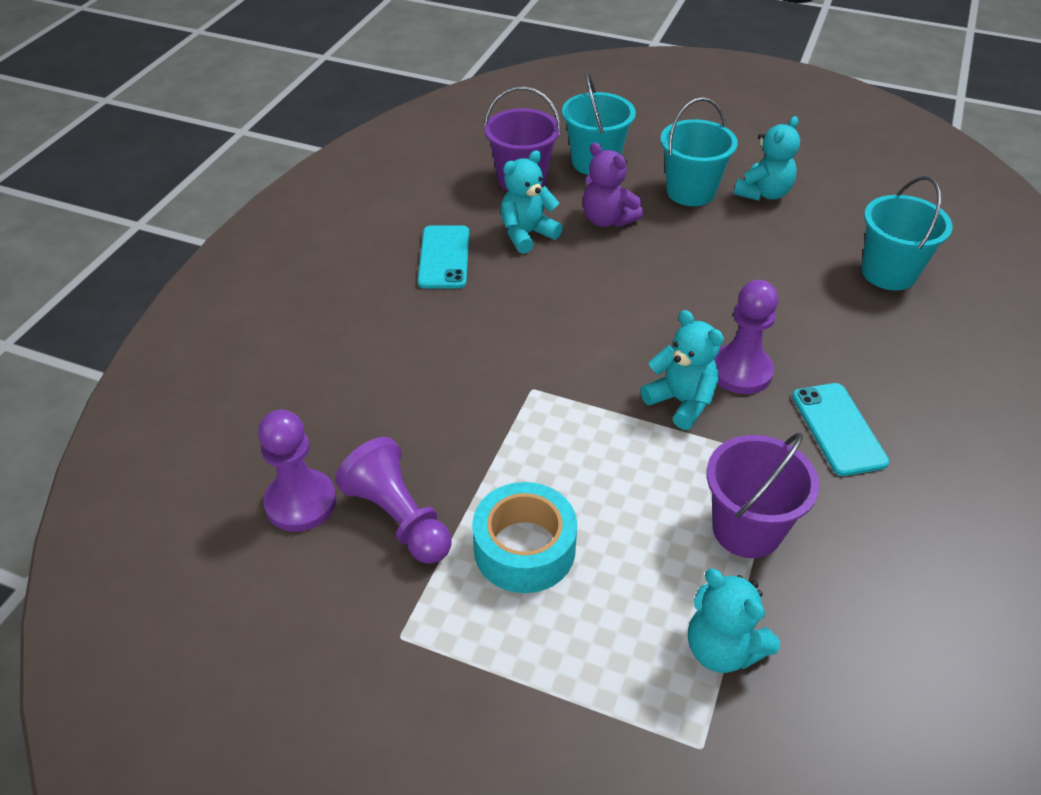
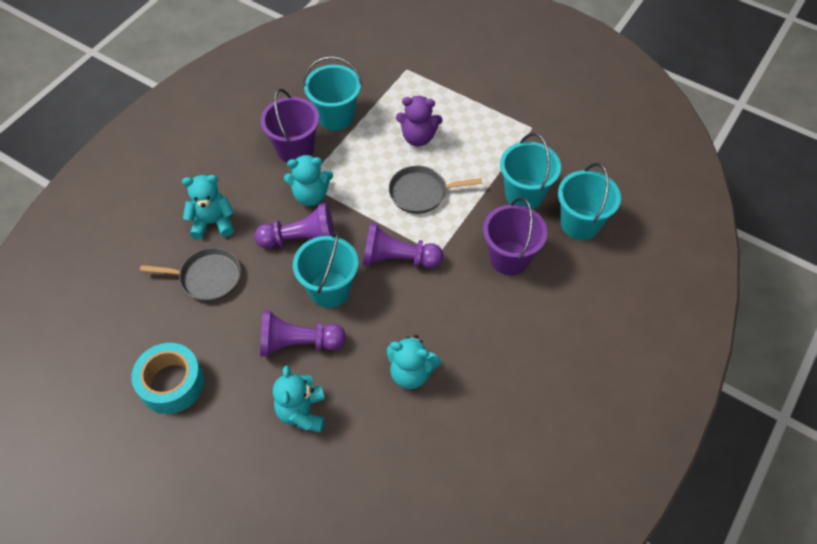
grey pan: 0 -> 2
turquoise bucket: 3 -> 4
turquoise phone: 2 -> 0

